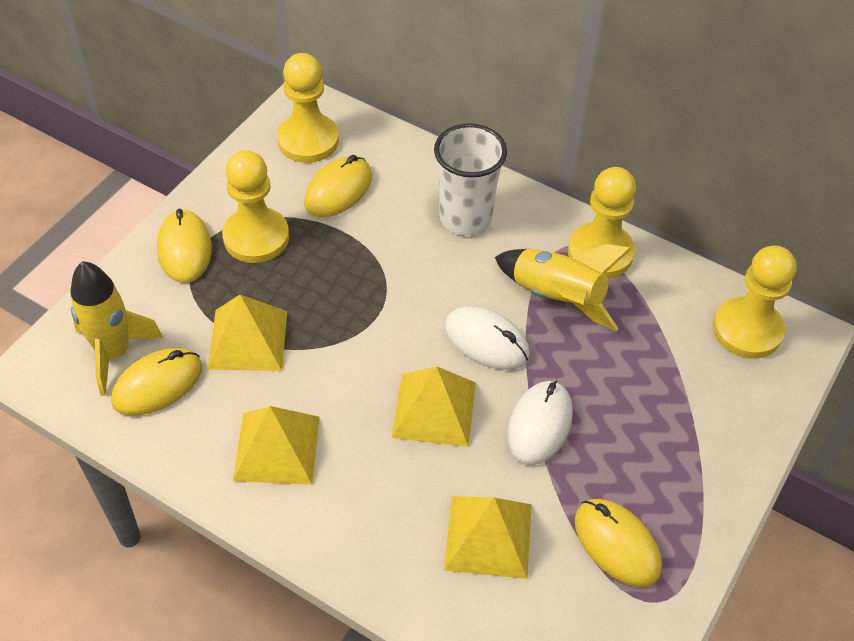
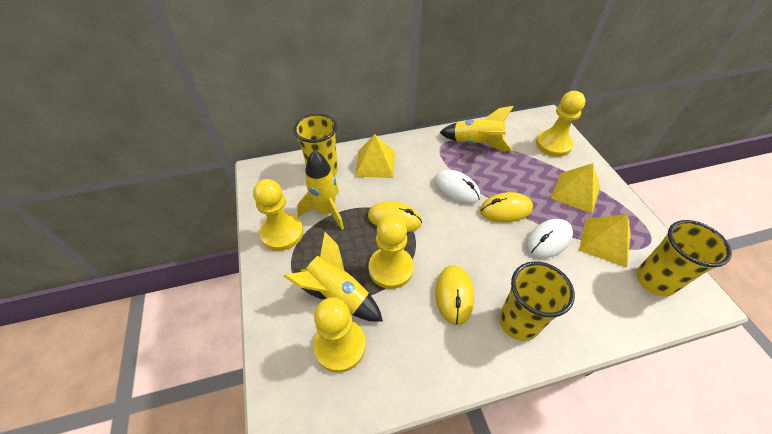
white cup: 1 -> 0
yellow cup: 0 -> 3
yellow mouse: 4 -> 3
yellow pyramid: 4 -> 3
yellow rocket: 2 -> 3

